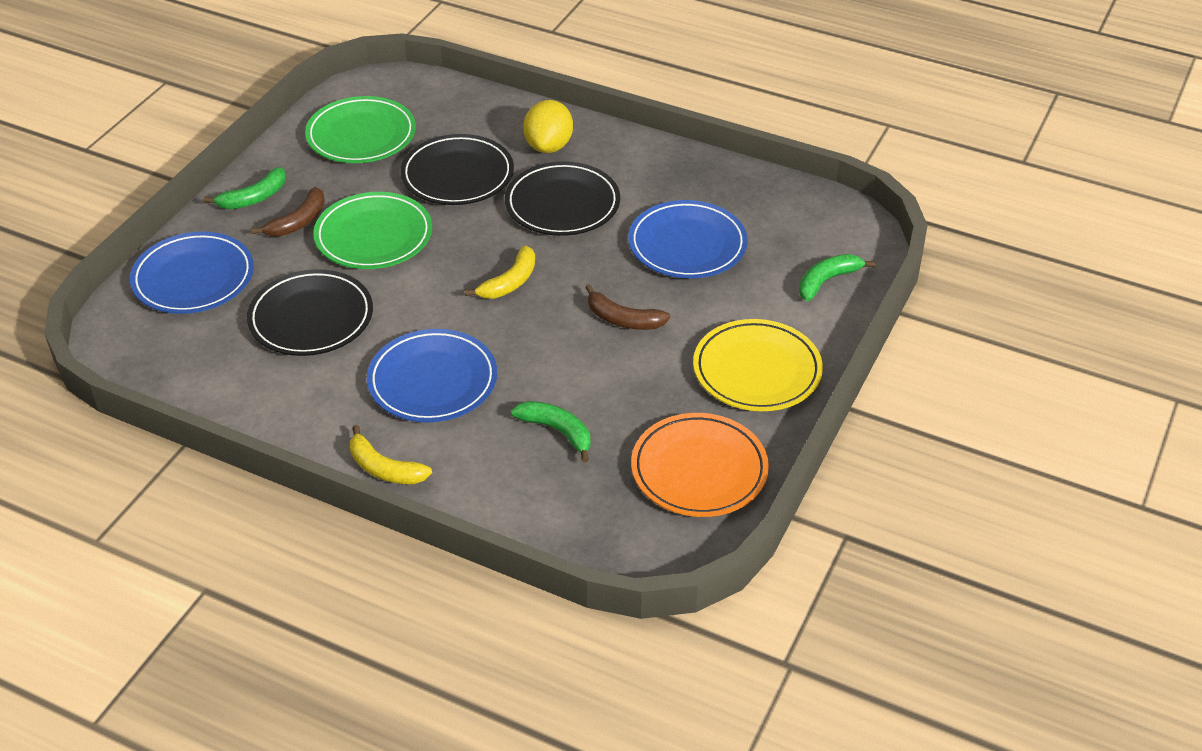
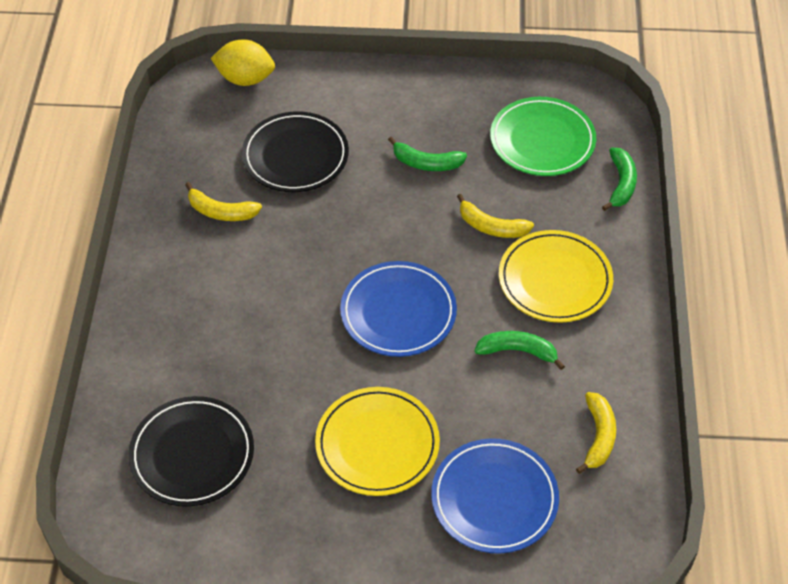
black plate: 3 -> 2
blue plate: 3 -> 2
brown banana: 2 -> 0
green plate: 2 -> 1
orange plate: 1 -> 0
yellow banana: 2 -> 3
yellow plate: 1 -> 2

